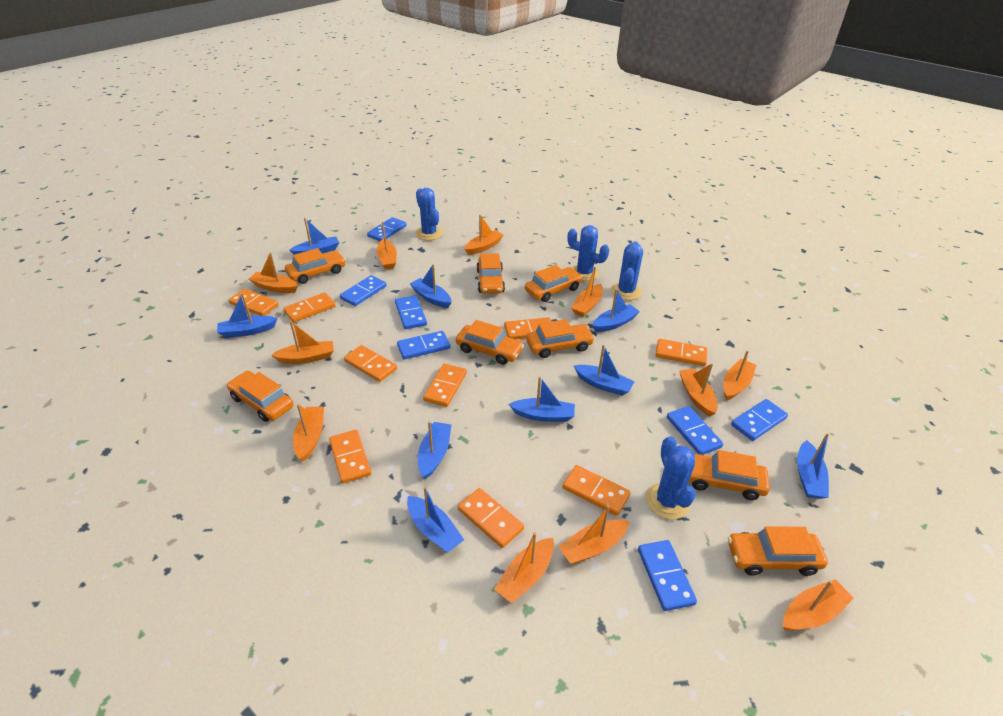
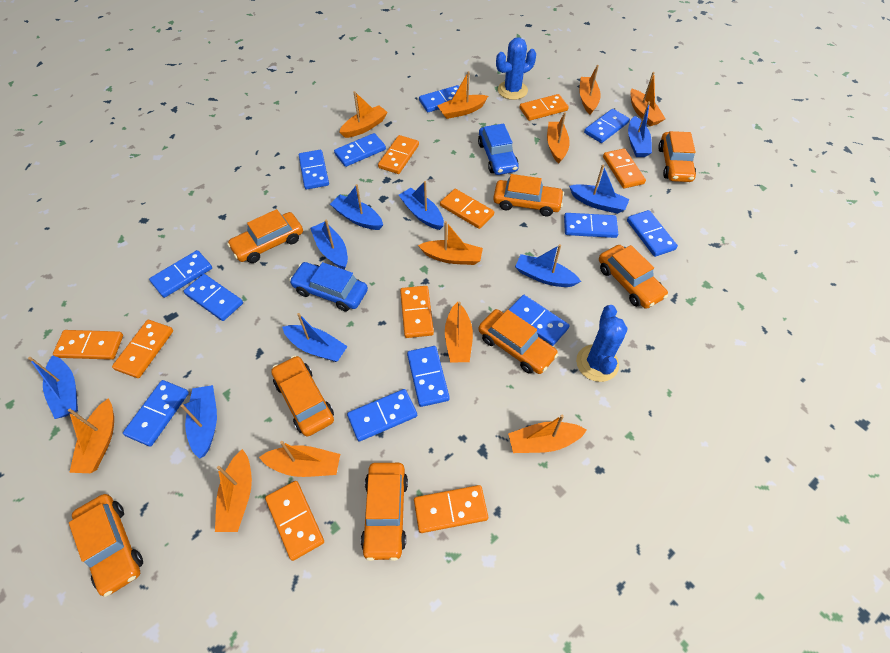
blue cactus: 4 -> 2
blue car: 0 -> 2
blue domino: 7 -> 12

